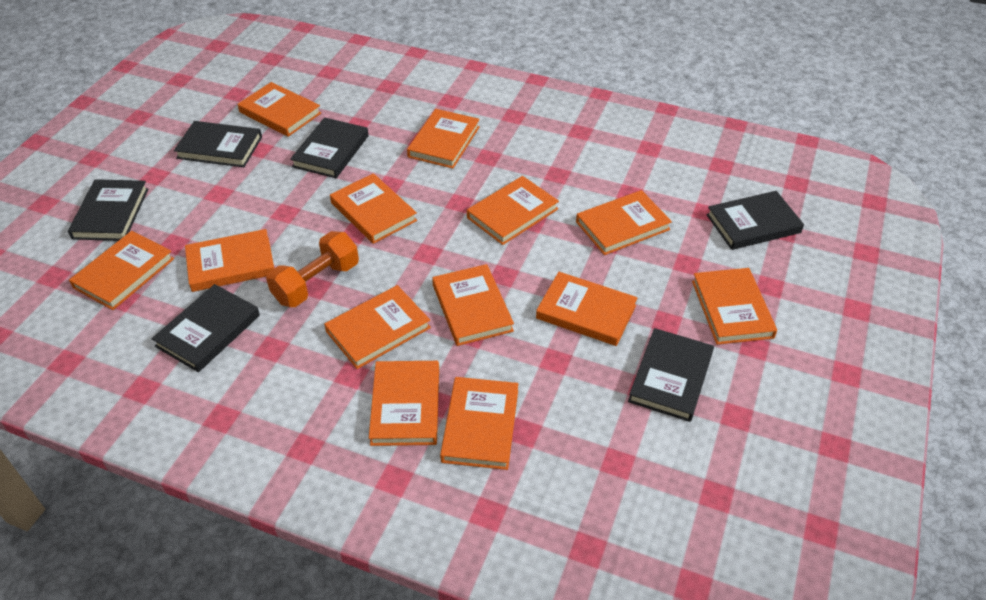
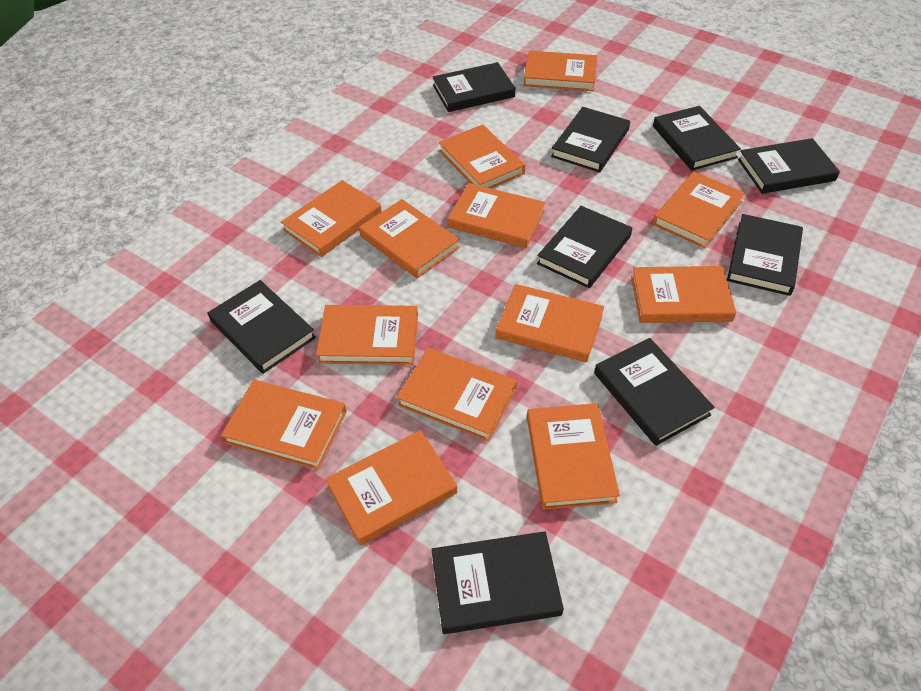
black book: 6 -> 9
orange dumbbell: 1 -> 0

